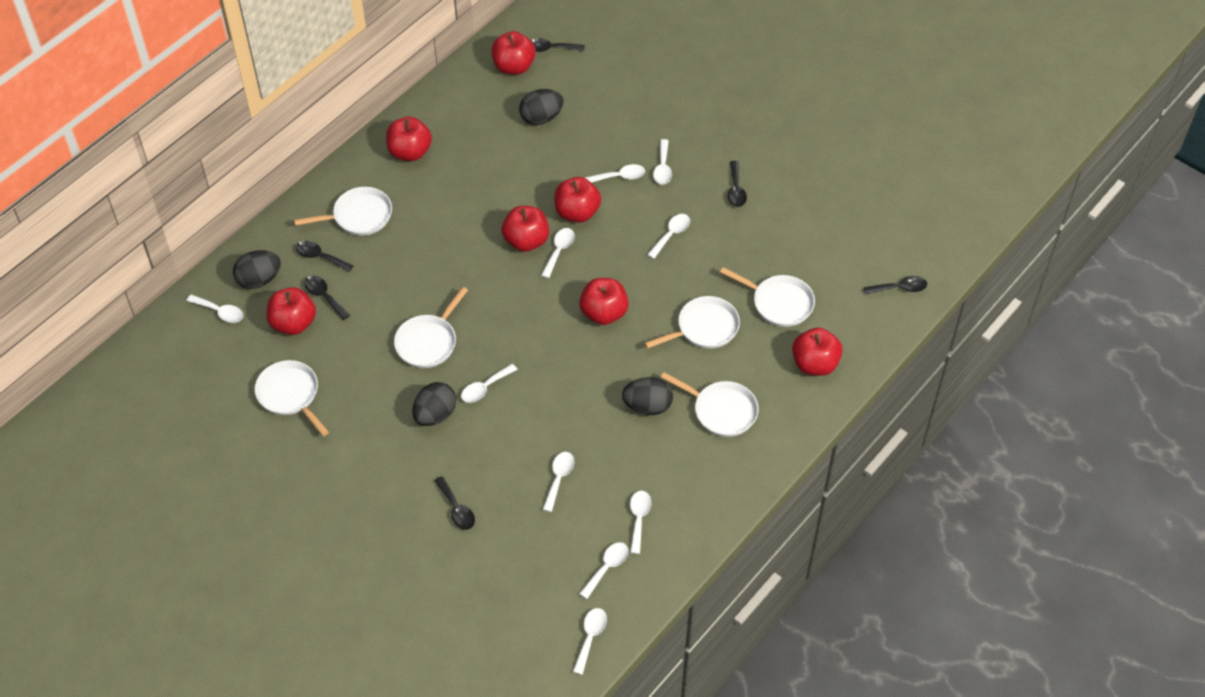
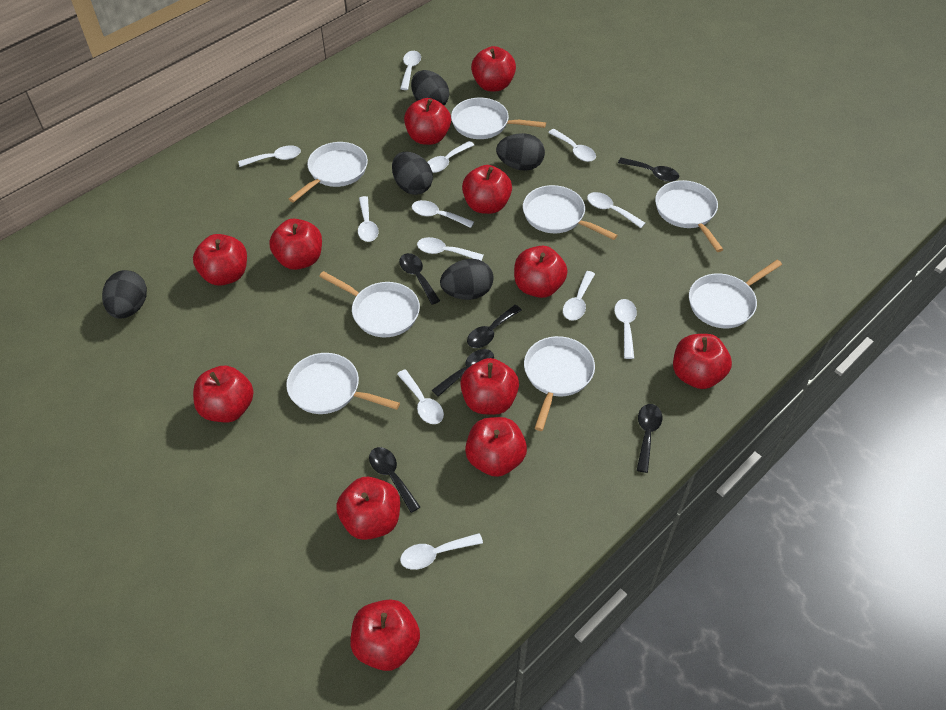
black egg: 4 -> 5
red apple: 7 -> 12
white pan: 6 -> 8
white spoon: 10 -> 12

